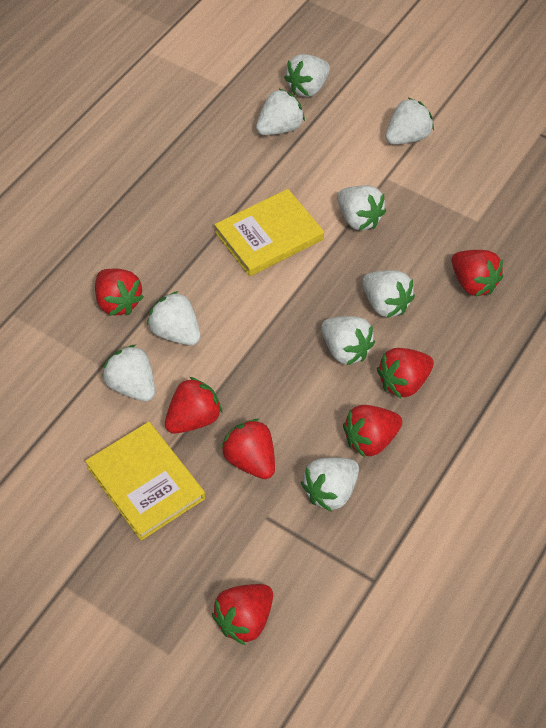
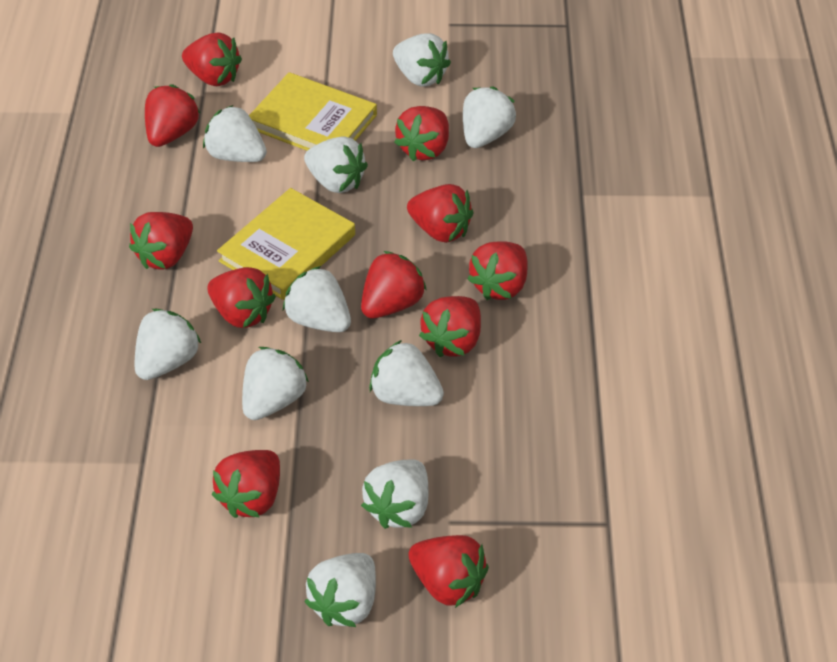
red strawberry: 7 -> 11
white strawberry: 9 -> 10

